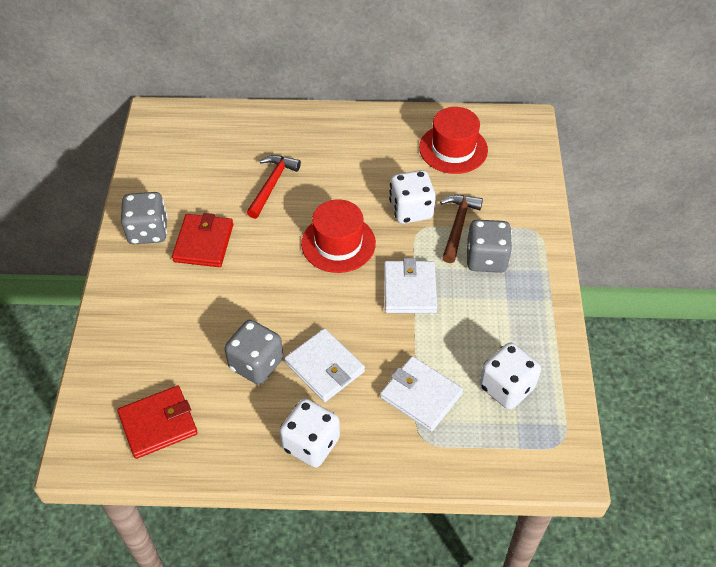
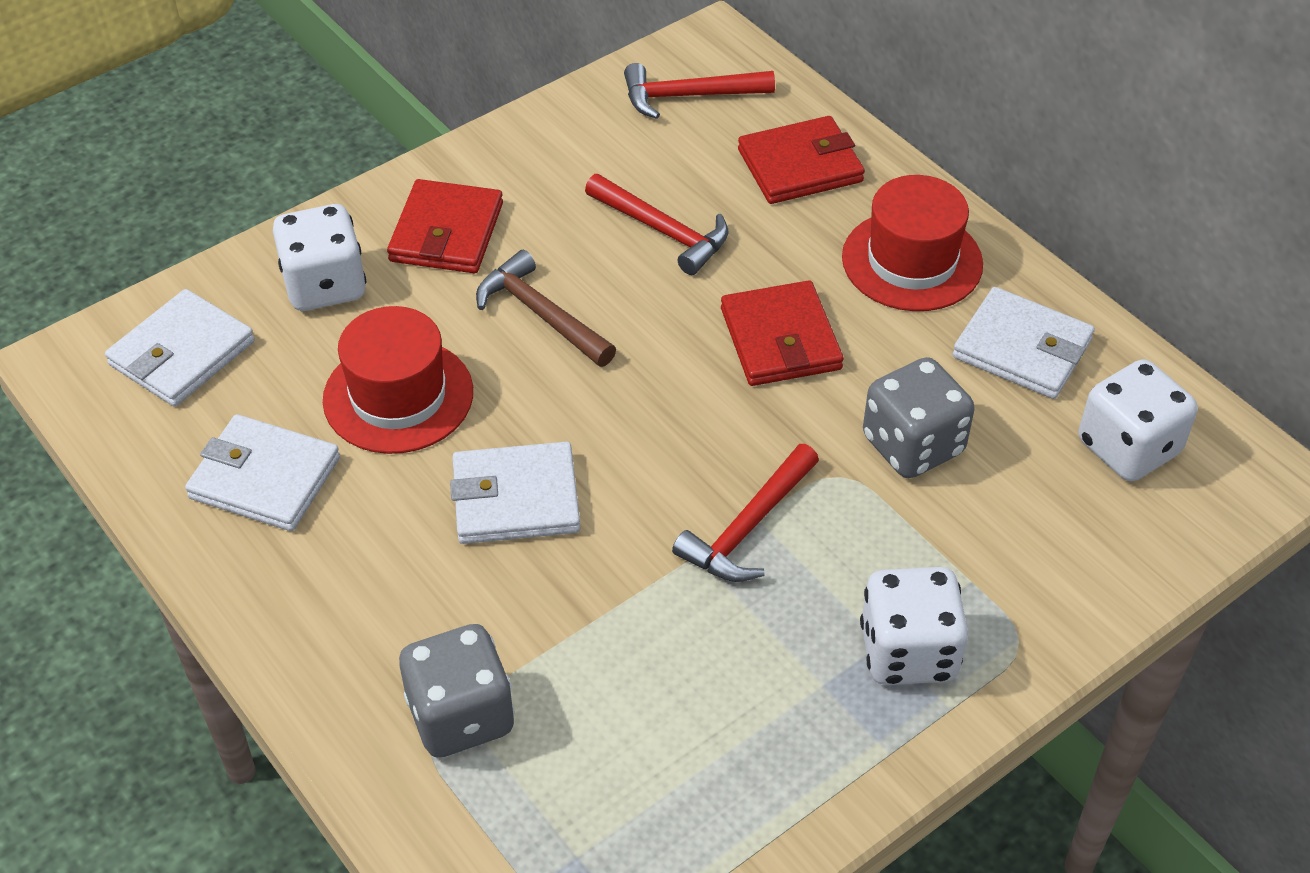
grey dice: 3 -> 2
red hammer: 1 -> 3
red wallet: 2 -> 3
white wallet: 3 -> 4

